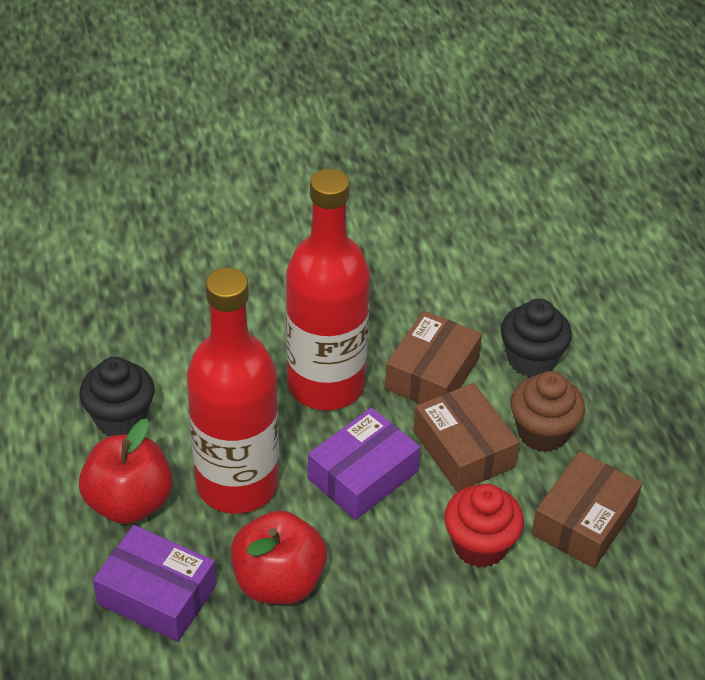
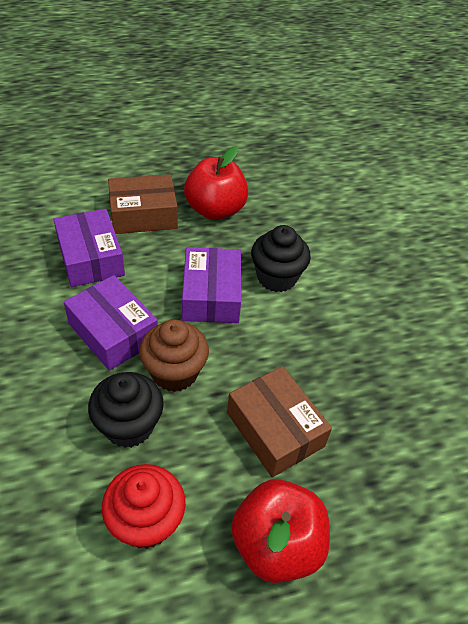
brown box: 3 -> 2
purple box: 2 -> 3
red bottle: 2 -> 0

